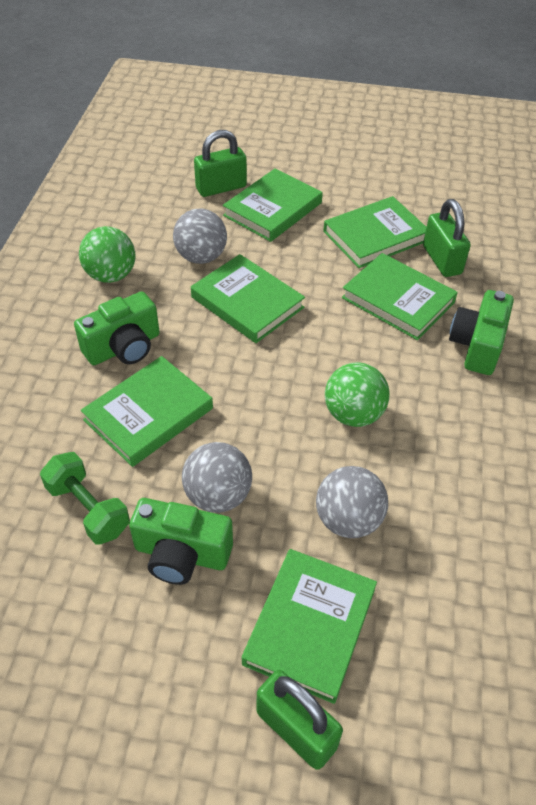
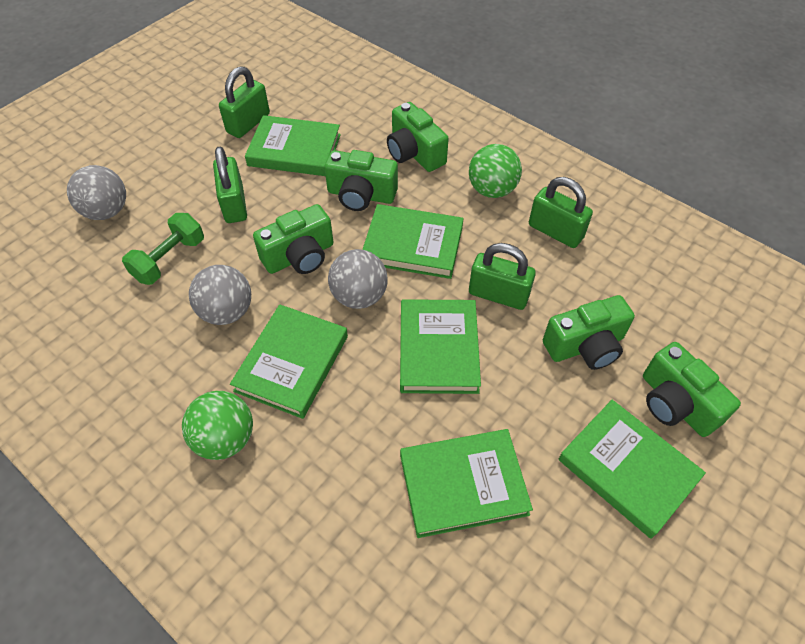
green camera: 3 -> 5
green padlock: 3 -> 4

